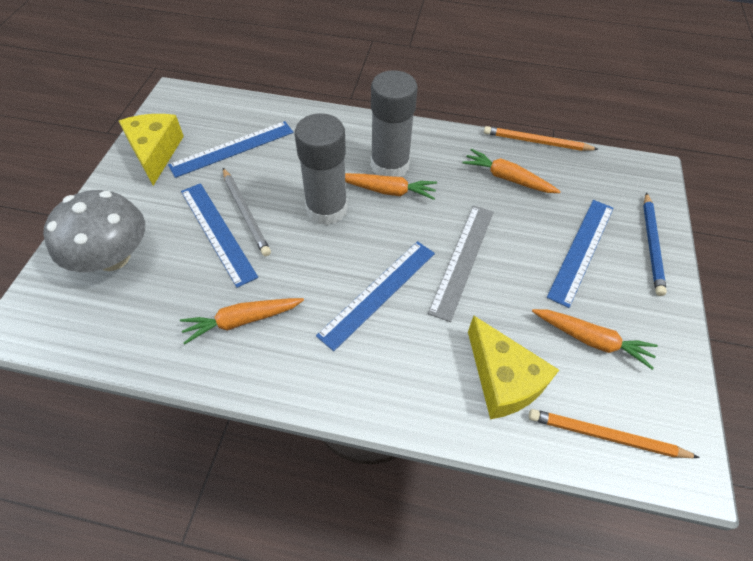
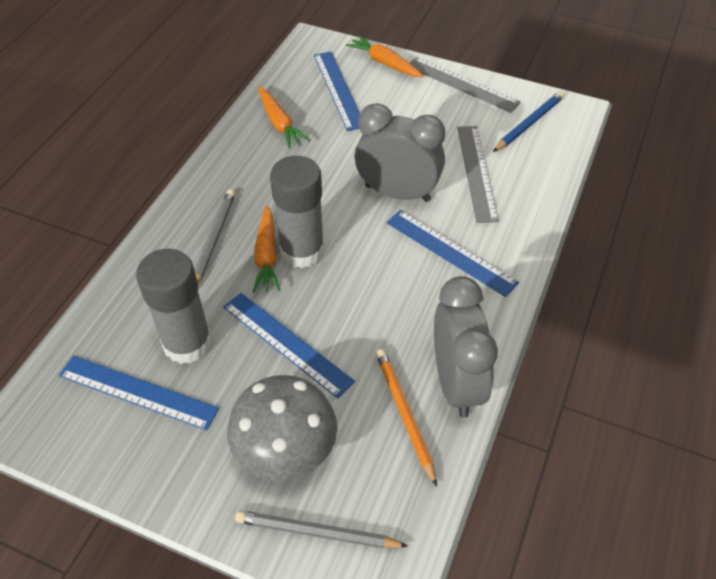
grey clock: 0 -> 2
grey pencil: 1 -> 2
grey ruler: 1 -> 2
orange carrot: 4 -> 3
orange pencil: 2 -> 1
yellow cheese: 2 -> 0

